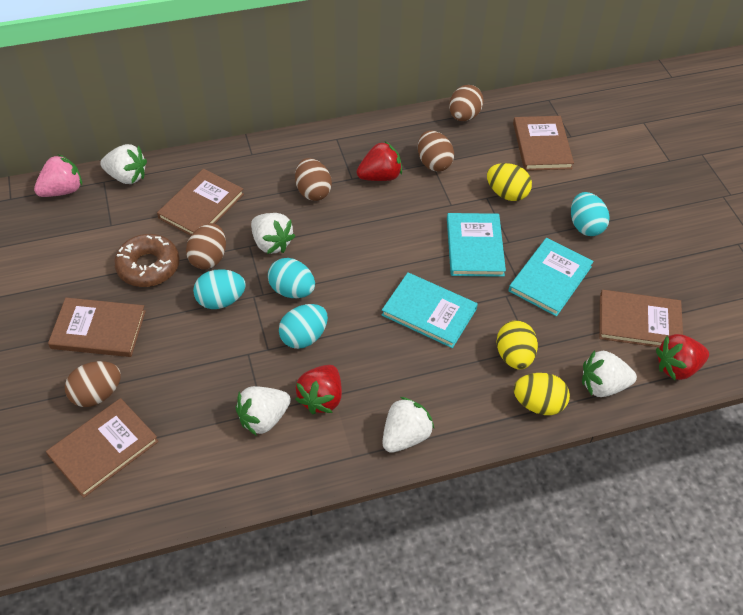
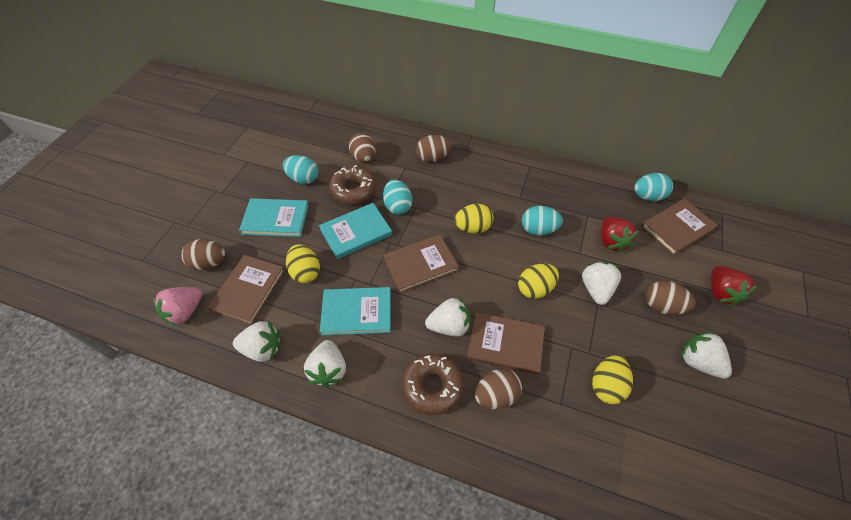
brown book: 5 -> 4
brown donut: 1 -> 2
red strawberry: 3 -> 2
yellow egg: 3 -> 4

